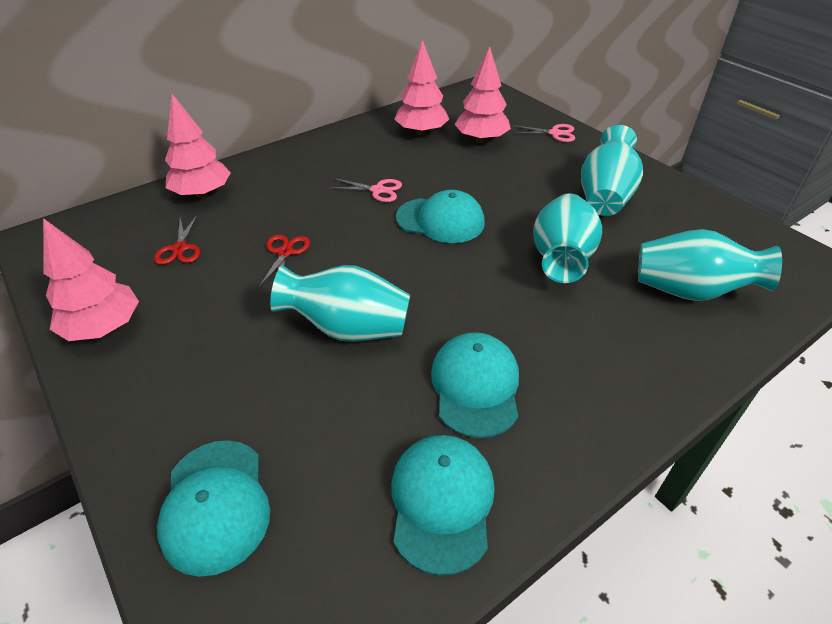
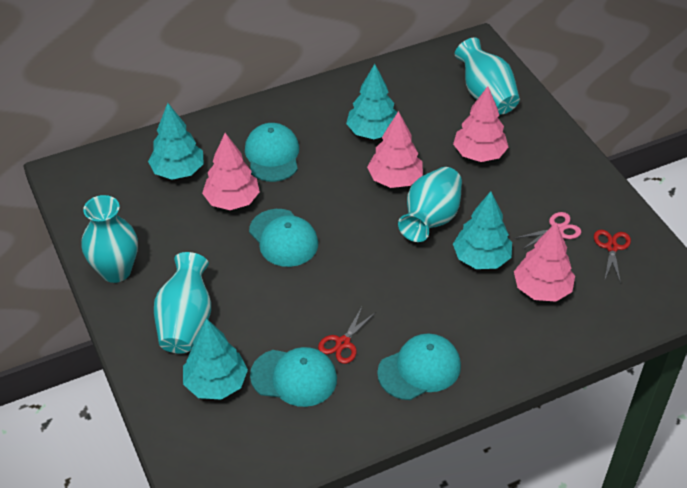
pink scissors: 2 -> 1
turquoise tree: 0 -> 4

